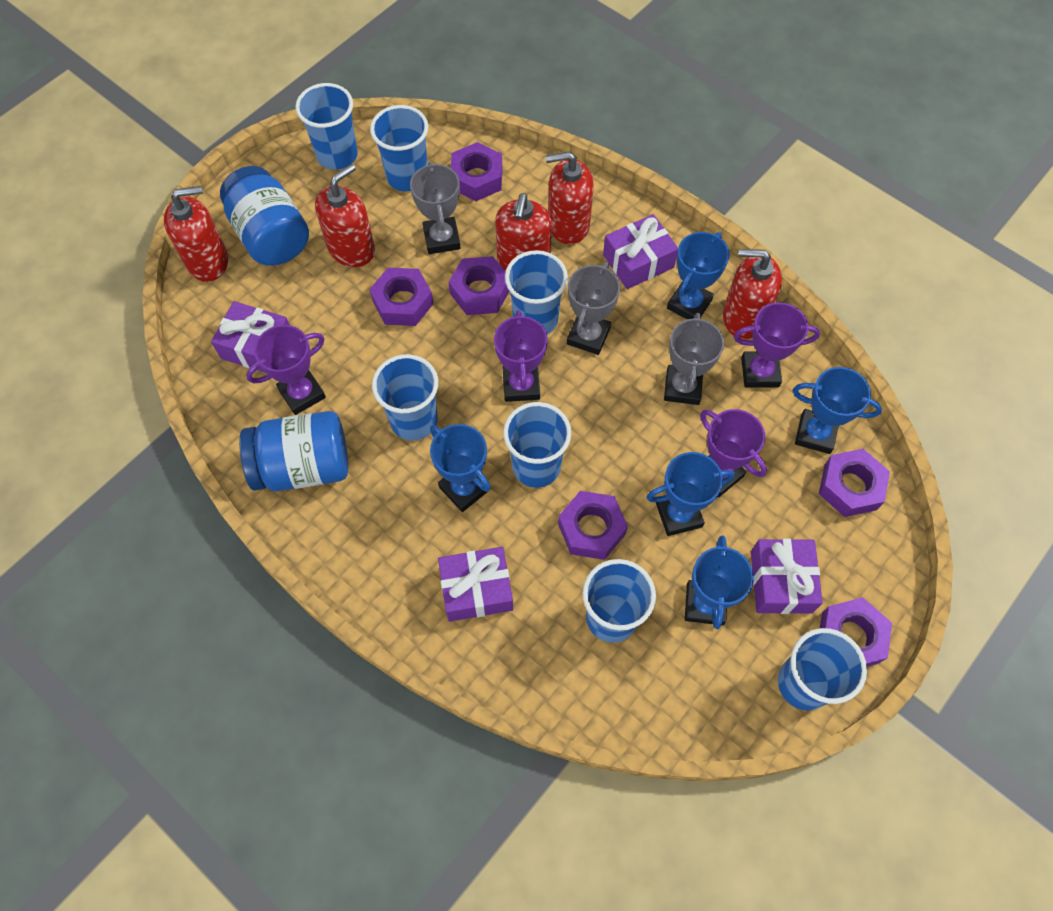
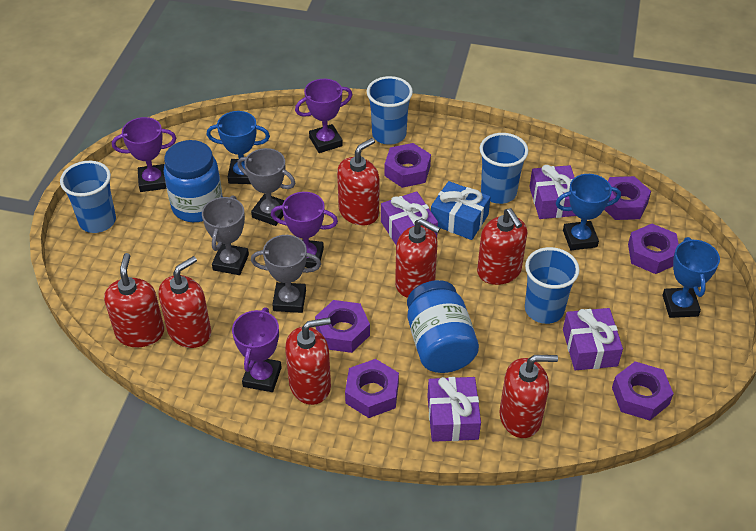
blue cup: 7 -> 4
blue gift: 0 -> 1
blue trophy: 5 -> 3
red soap dispenser: 5 -> 7

